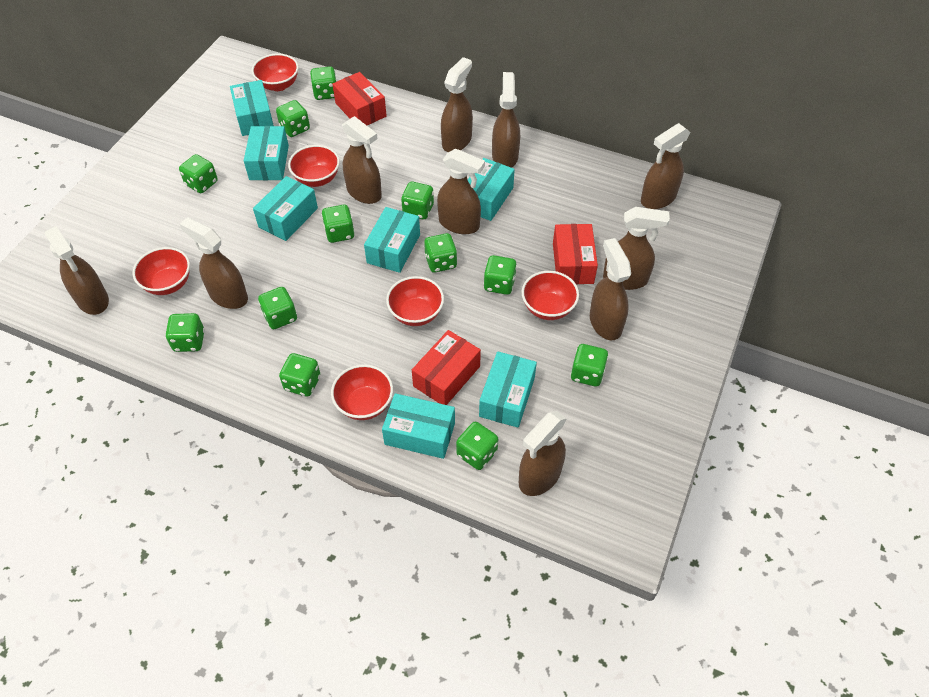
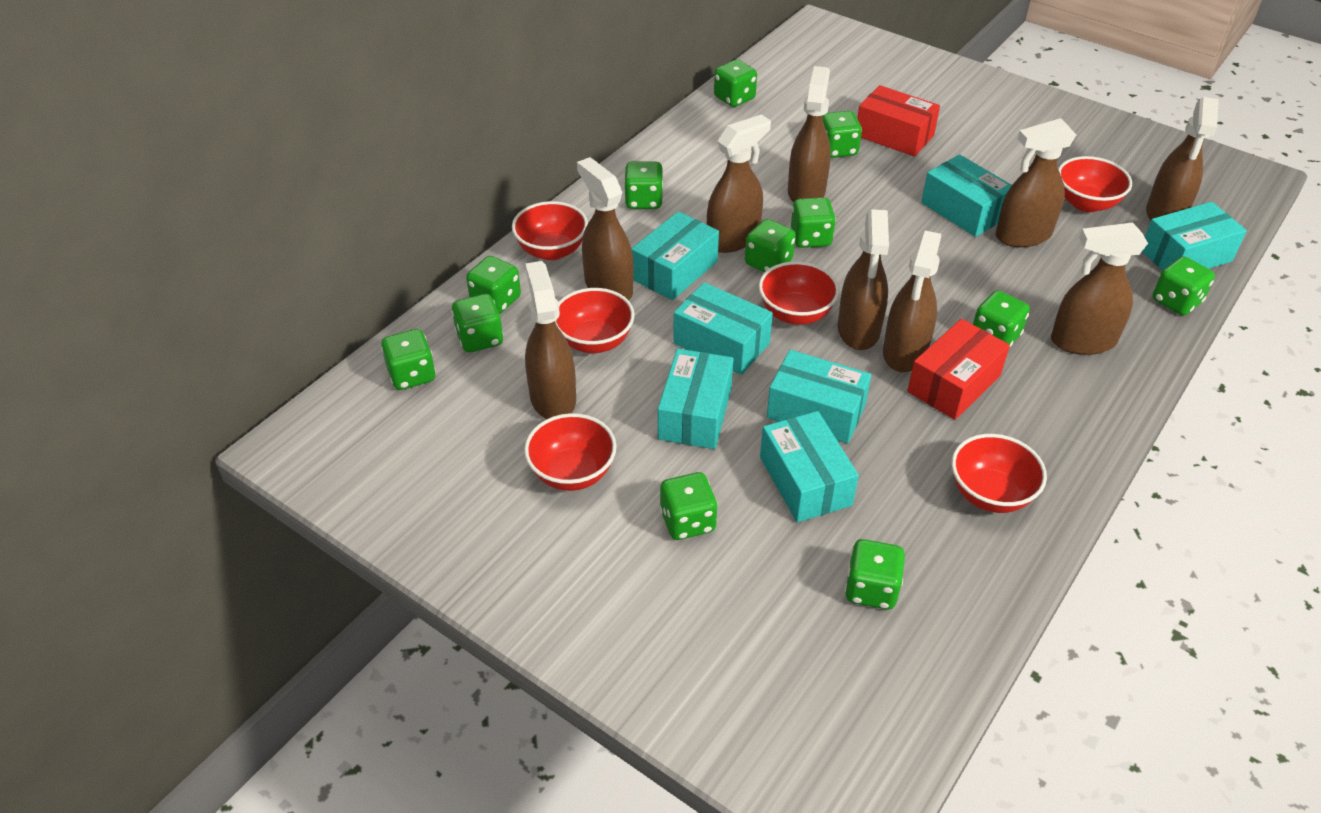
brown spray bottle: 10 -> 9
red box: 3 -> 2

